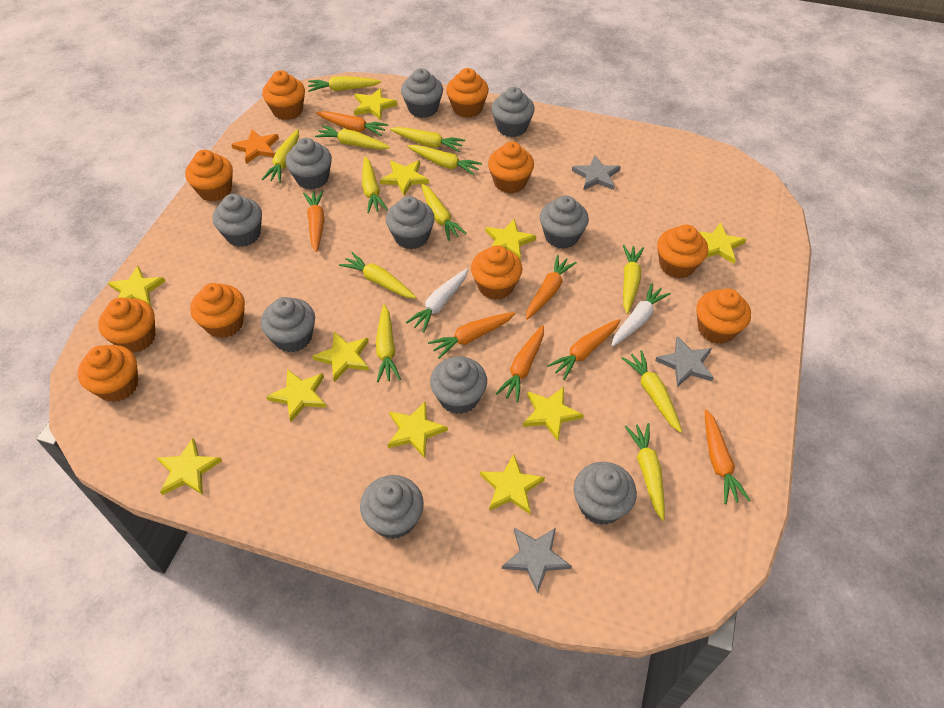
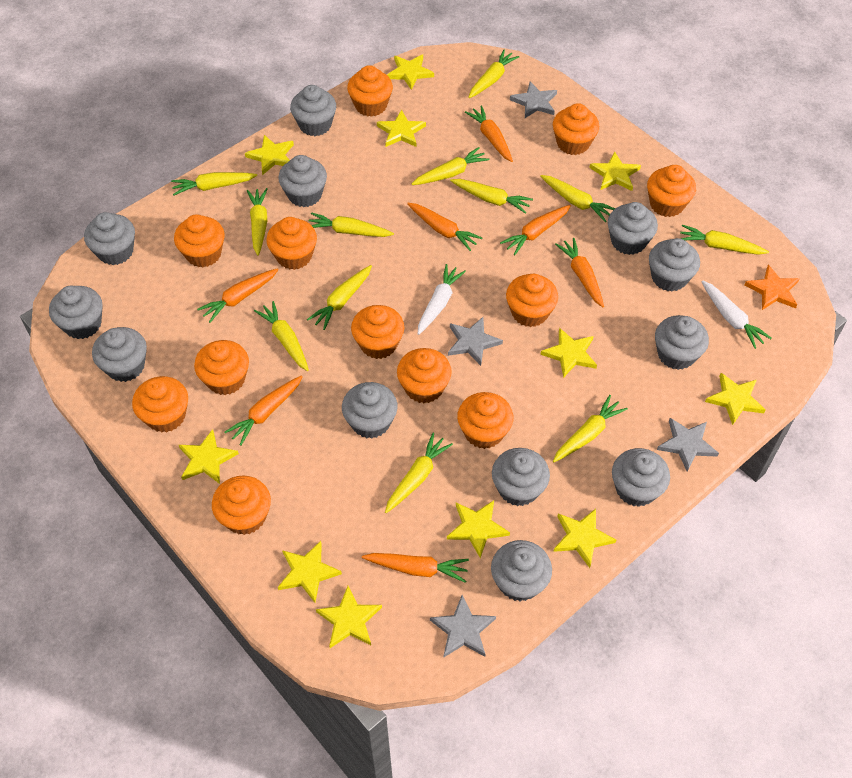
grey cupcake: 10 -> 12
grey star: 3 -> 4
orange cupcake: 10 -> 12

